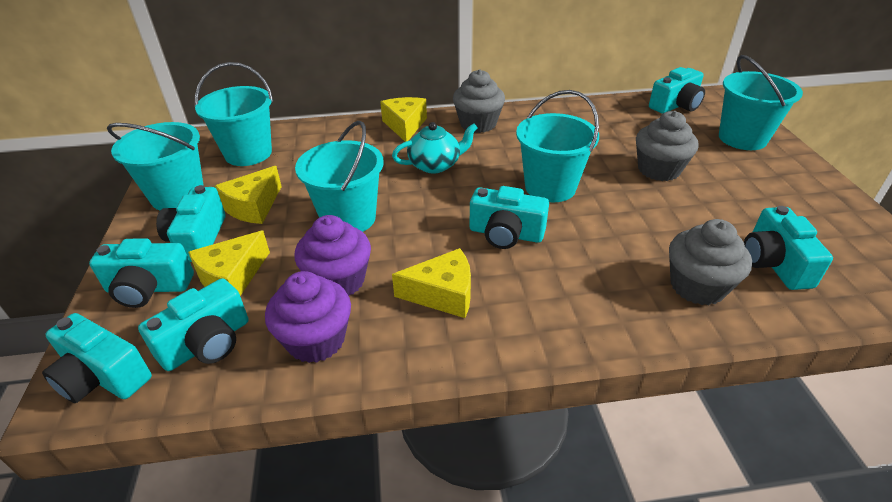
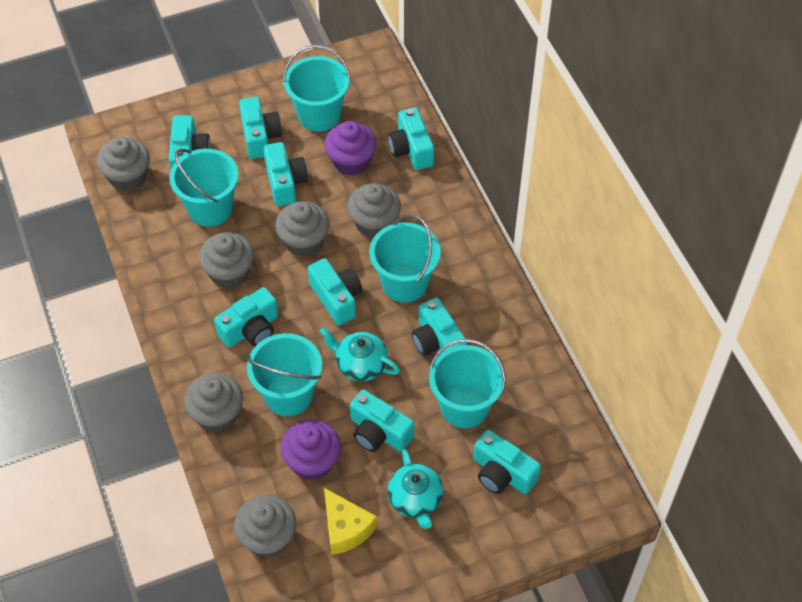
grey cupcake: 3 -> 6
turquoise camera: 7 -> 9
turquoise teapot: 1 -> 2
yellow cheese: 4 -> 1

